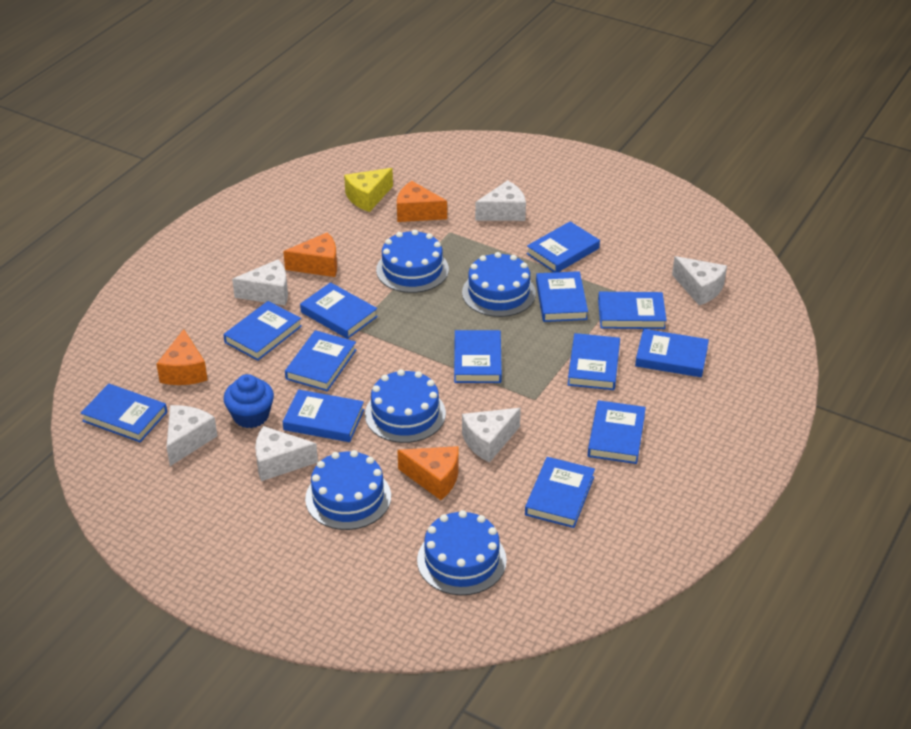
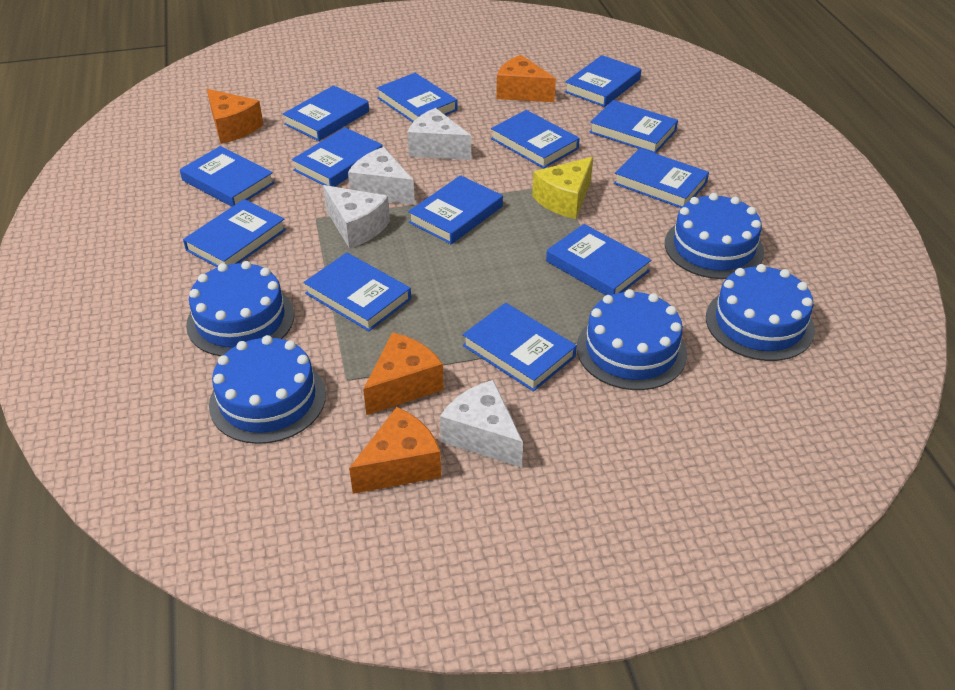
blue cupcake: 1 -> 0
white cheese: 6 -> 4

